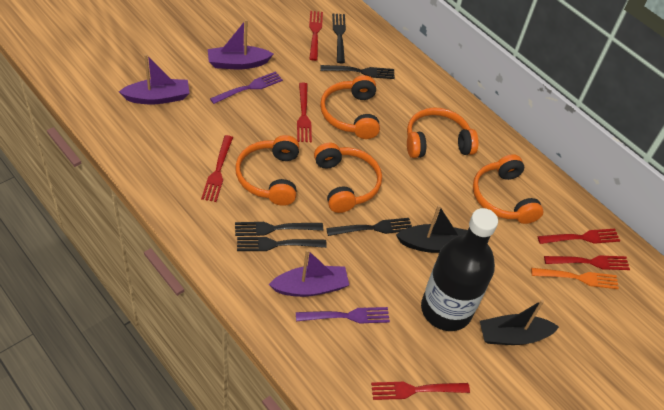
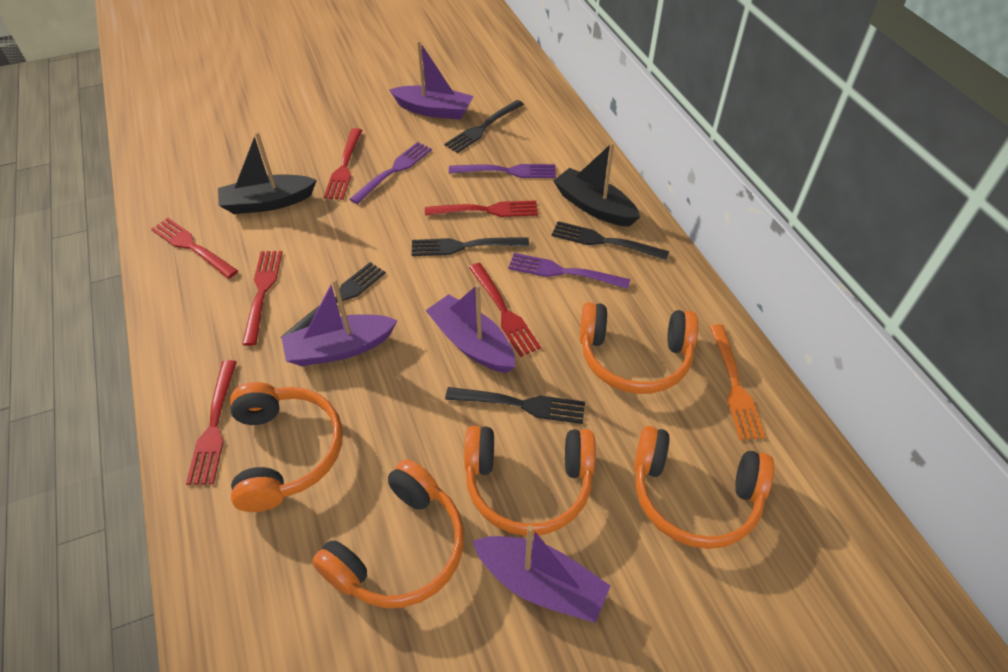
black bottle: 1 -> 0
purple boat: 3 -> 4
purple fork: 2 -> 3

